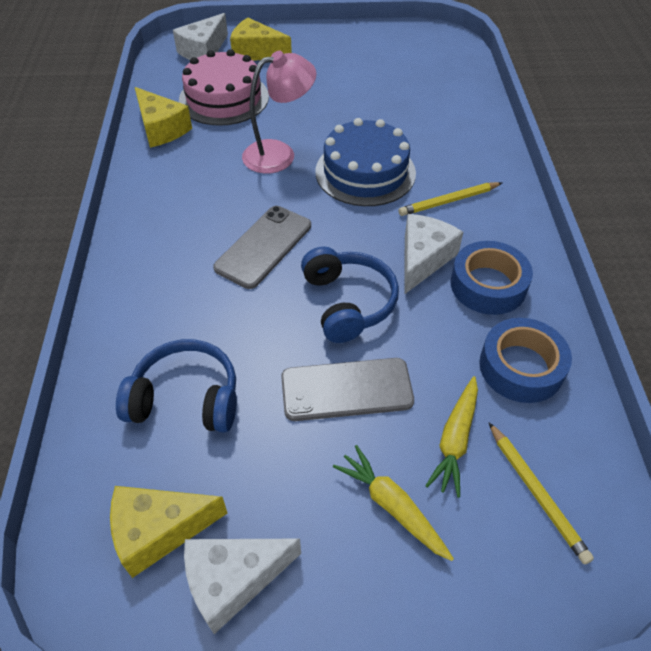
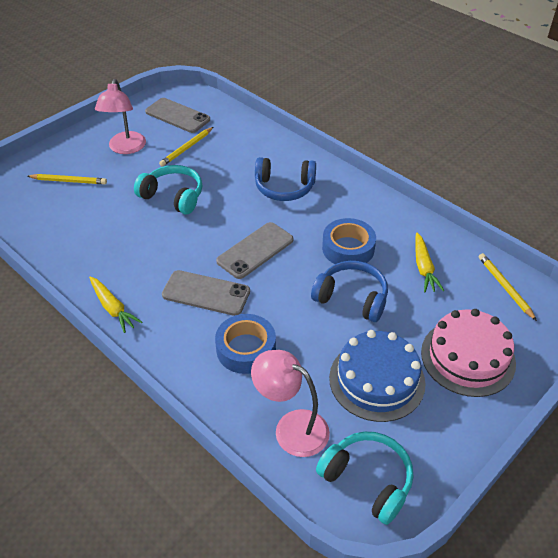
grey phone: 2 -> 3
pink lamp: 1 -> 2
turquoise headphones: 0 -> 2
white cheese: 3 -> 0
yellow cheese: 3 -> 0
yellow pencil: 2 -> 3

